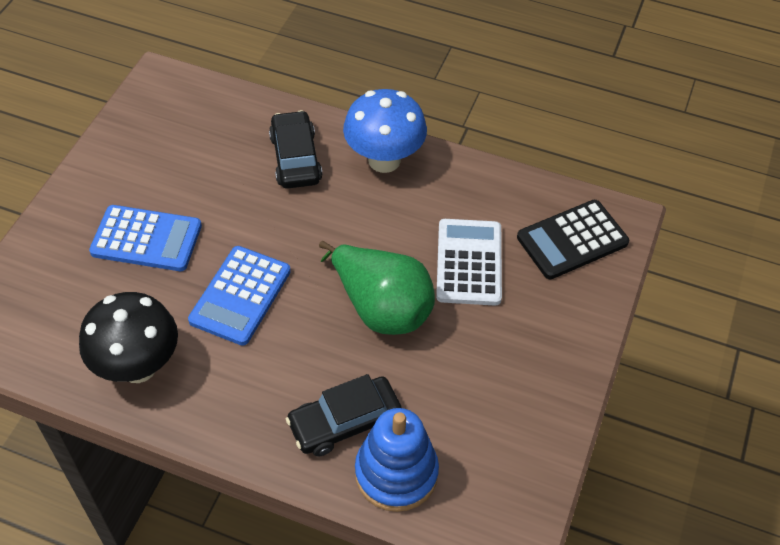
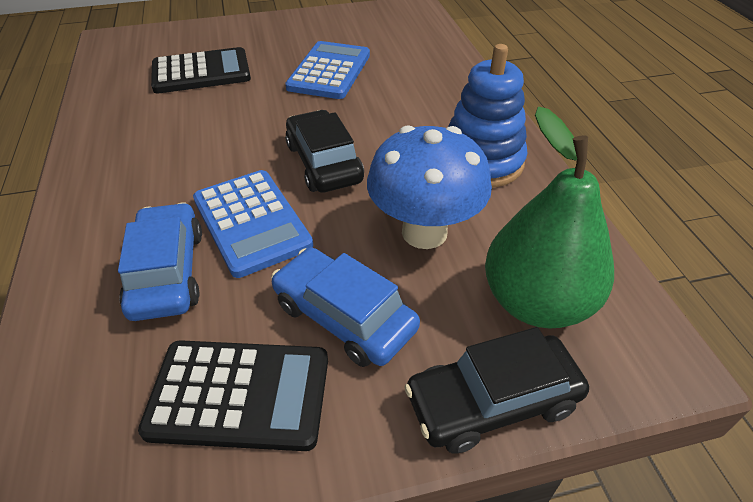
black calculator: 1 -> 2
black mushroom: 1 -> 0
blue car: 0 -> 2
white calculator: 1 -> 0

